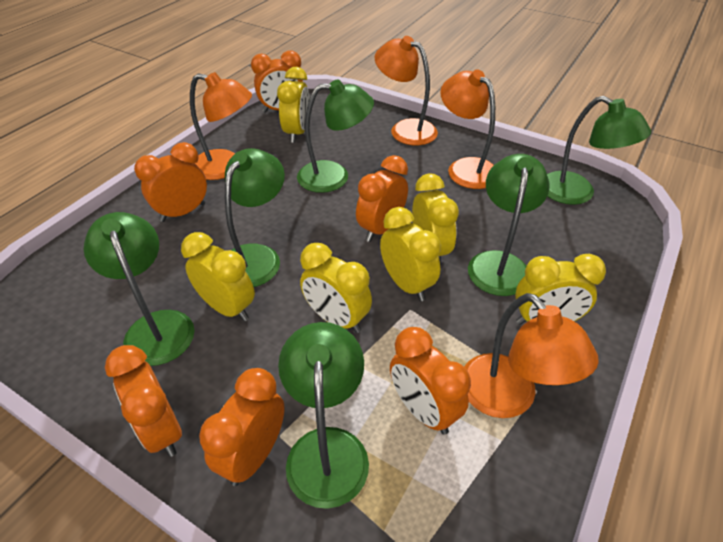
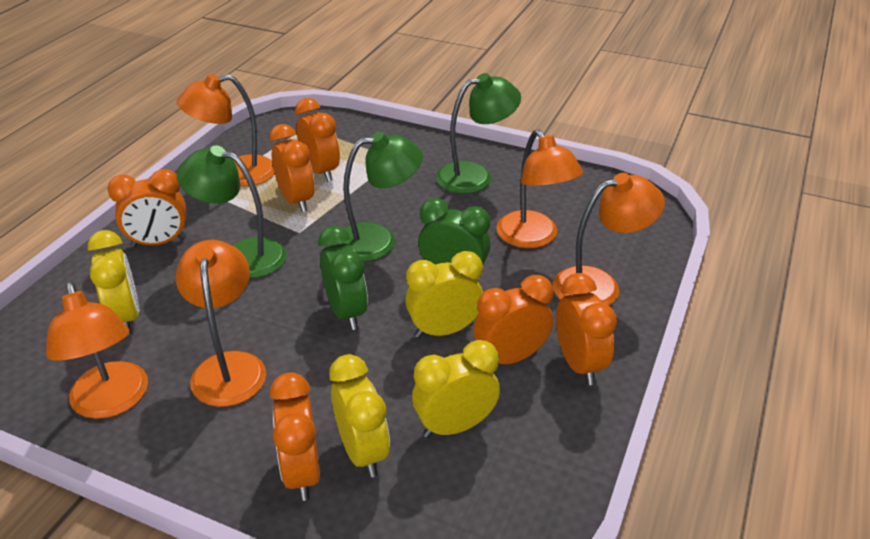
green clock: 0 -> 2
green lamp: 6 -> 3
orange lamp: 4 -> 5
yellow clock: 6 -> 4

